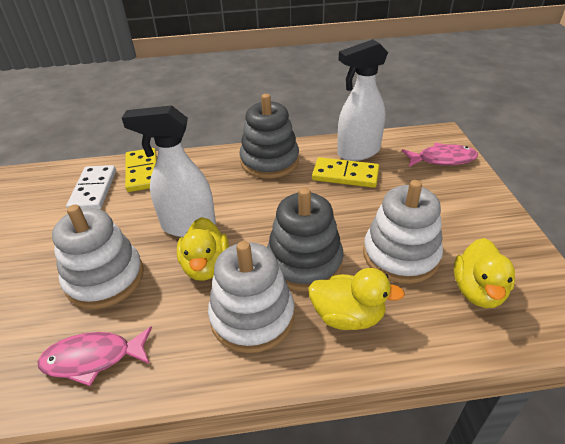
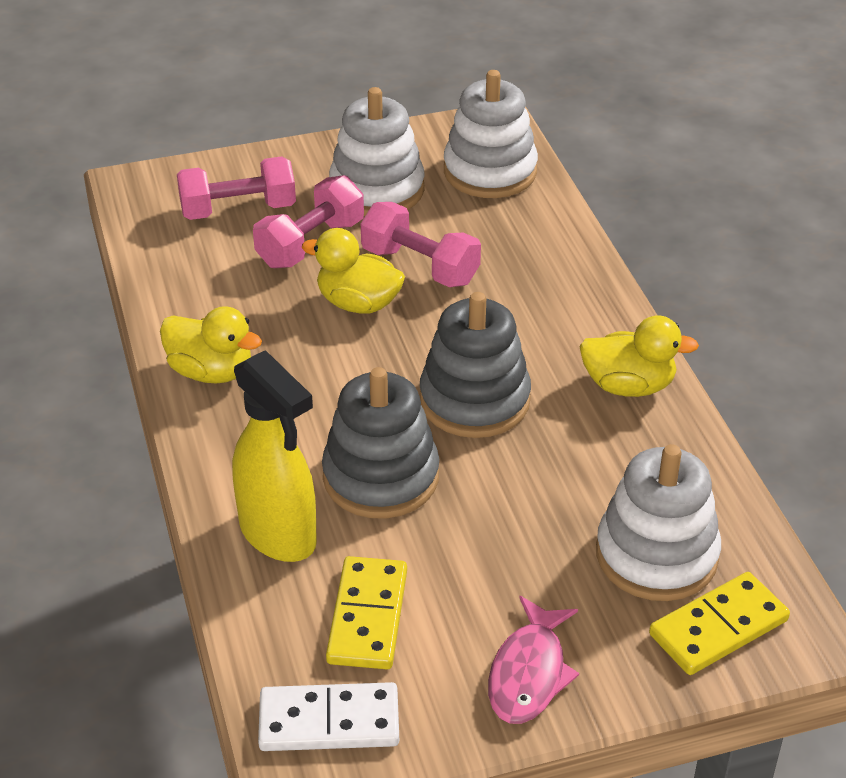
pink dumbbell: 0 -> 3
pink fish: 2 -> 1
white spray bottle: 2 -> 0
yellow spray bottle: 0 -> 1

